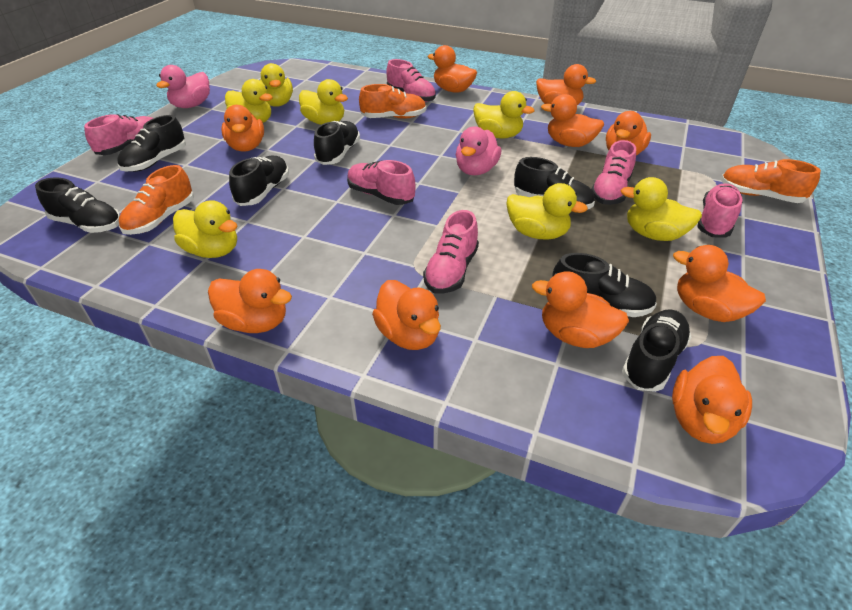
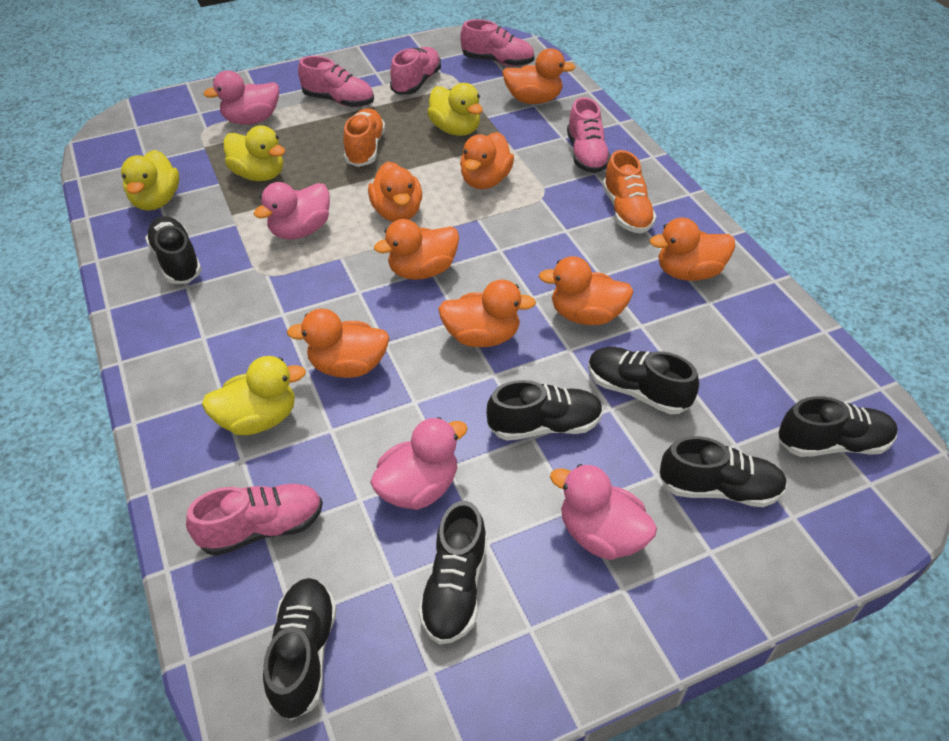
orange duck: 10 -> 8
orange shoe: 3 -> 2
pink duck: 2 -> 4
pink shoe: 6 -> 5
yellow duck: 7 -> 4

